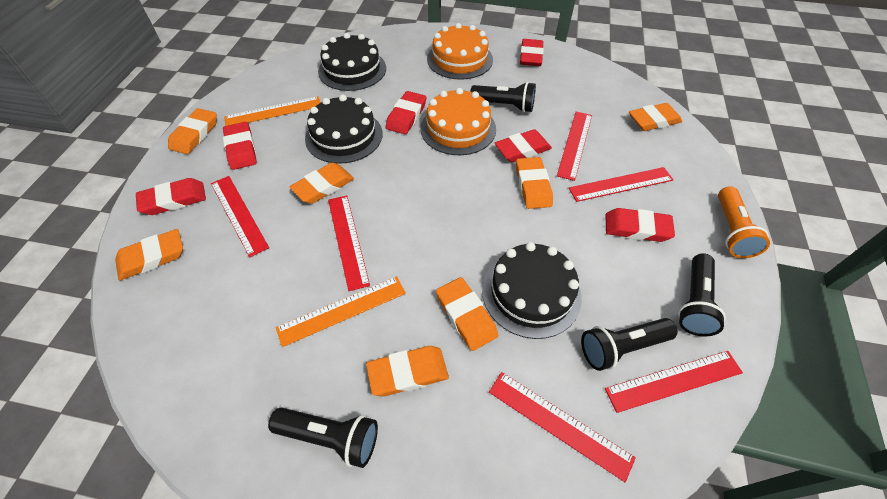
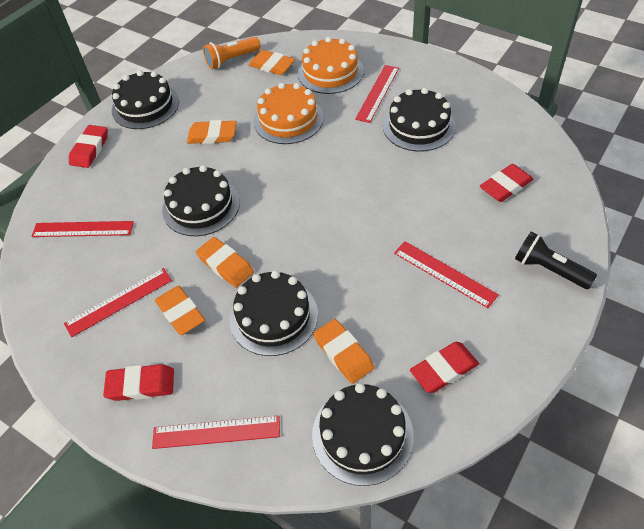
black cake: 3 -> 5
black flashlight: 4 -> 1
orange eraser: 7 -> 5
orange ruler: 2 -> 0
red eraser: 6 -> 4
red ruler: 6 -> 5

